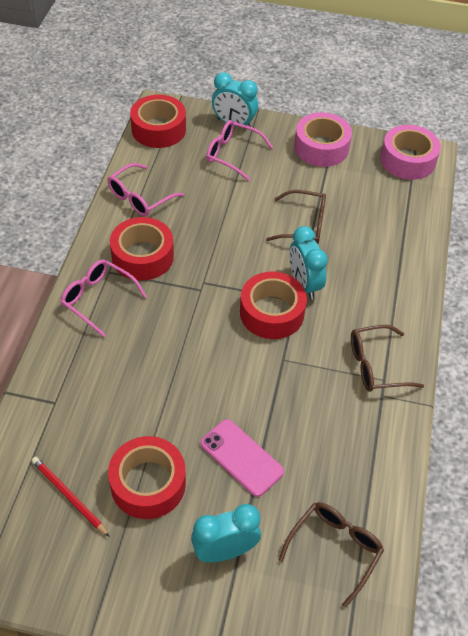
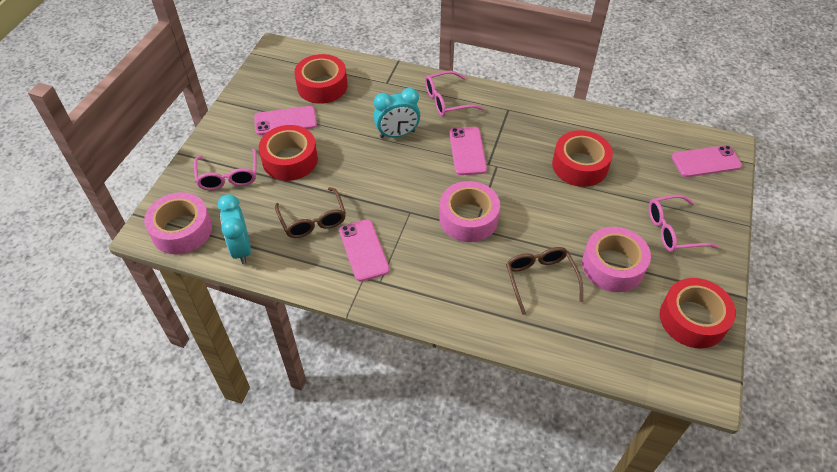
brown glasses: 3 -> 2
pink phone: 1 -> 4
pink tape: 2 -> 3
red pencil: 1 -> 0
turquoise clock: 3 -> 2

